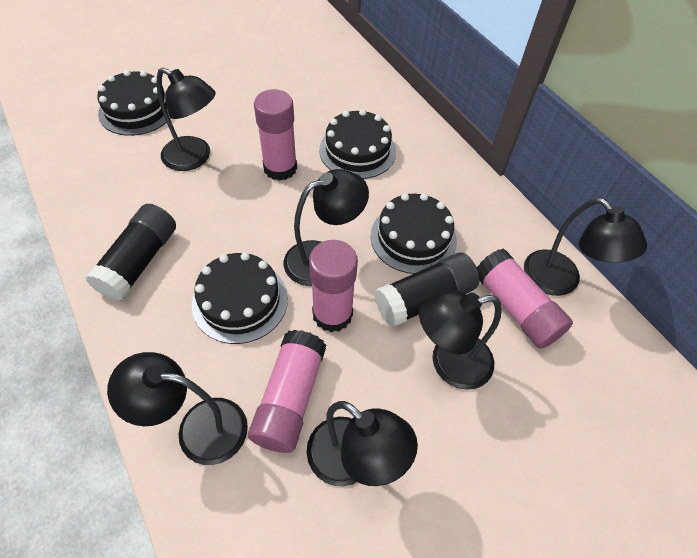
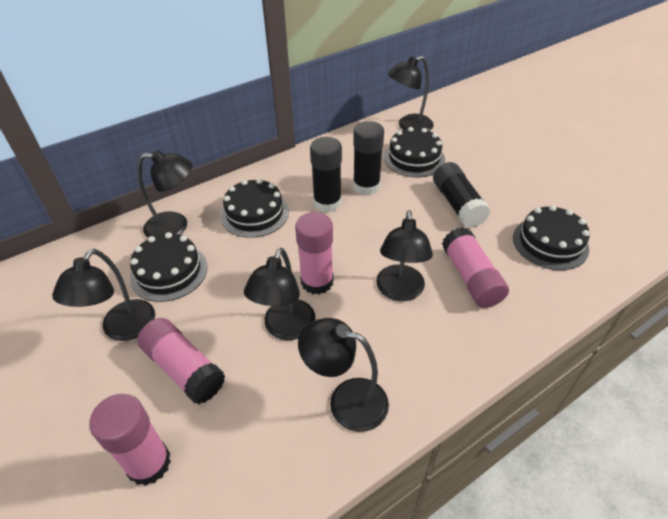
black glue stick: 2 -> 3

